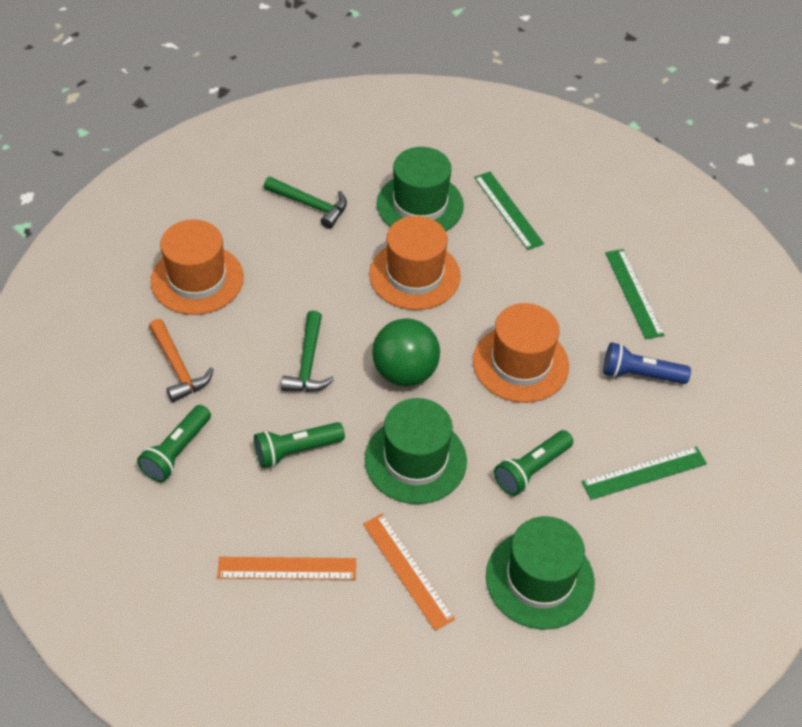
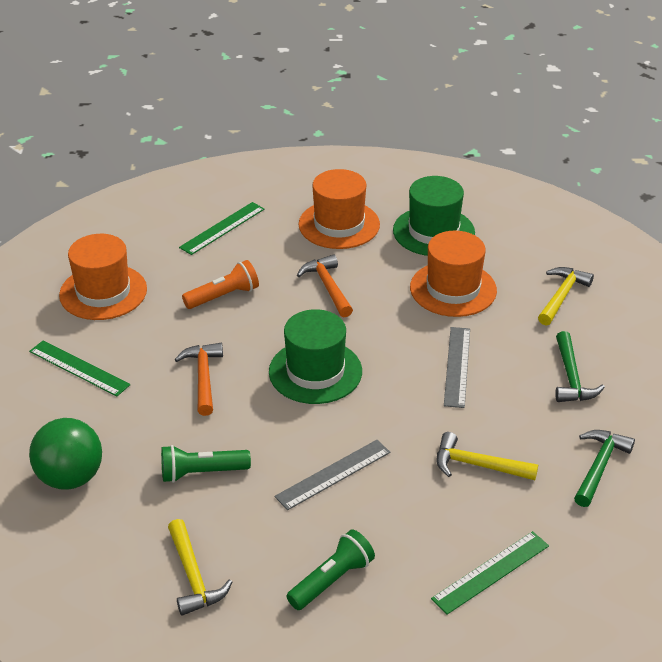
blue flashlight: 1 -> 0
green flashlight: 3 -> 2
green hat: 3 -> 2
grey ruler: 0 -> 2
orange flashlight: 0 -> 1
orange hammer: 1 -> 2
orange ruler: 2 -> 0
yellow hammer: 0 -> 3

